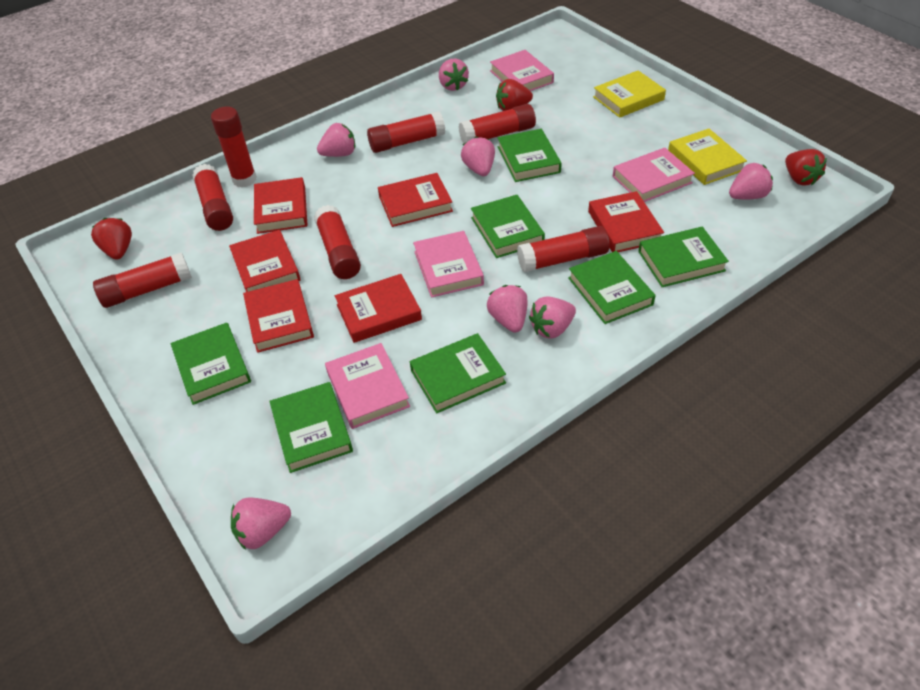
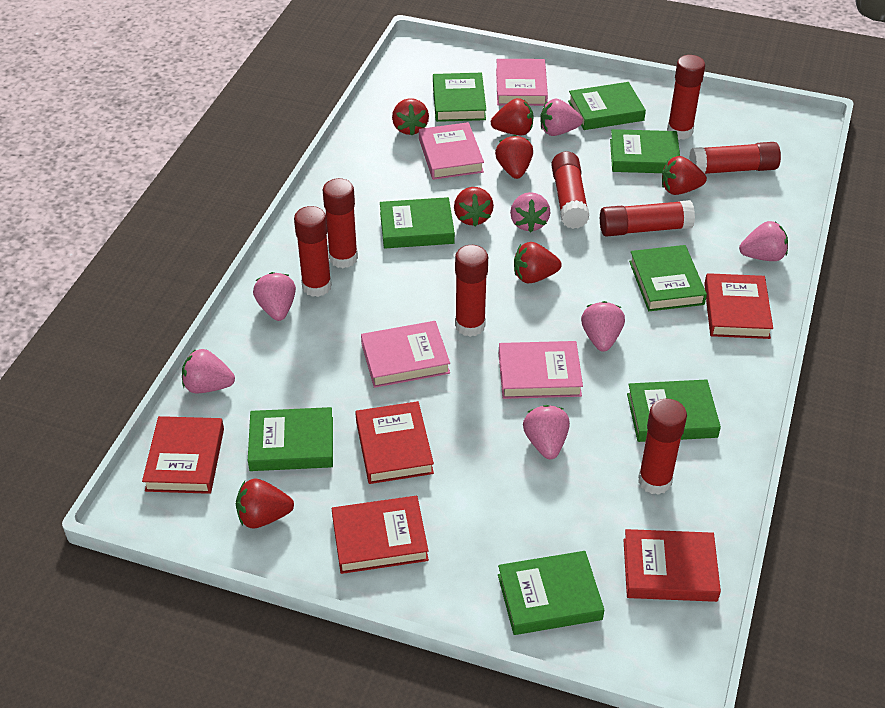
green book: 7 -> 8
red book: 6 -> 5
red glue stick: 7 -> 8
red strawberry: 3 -> 7
yellow book: 2 -> 0

